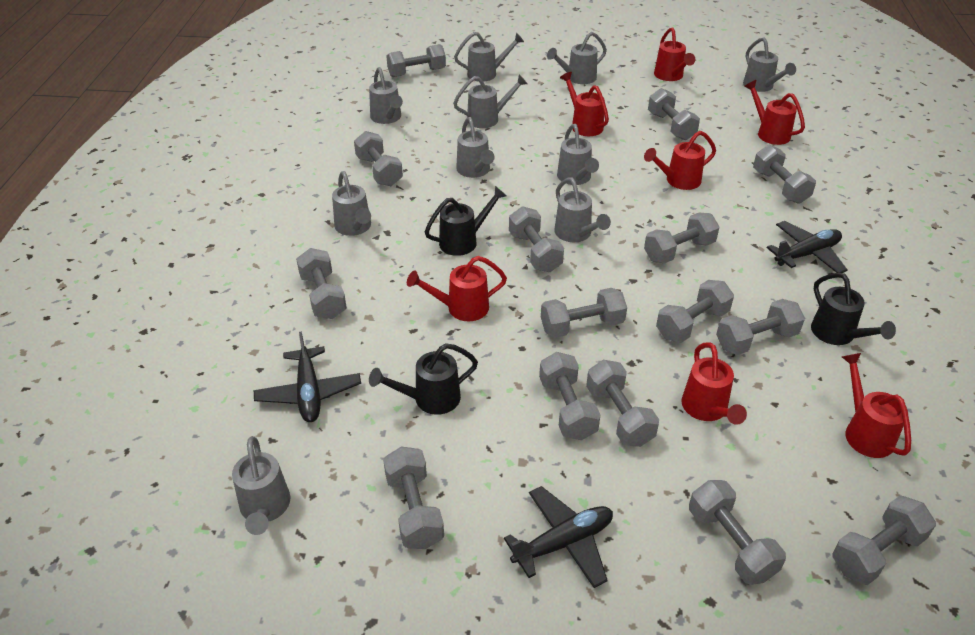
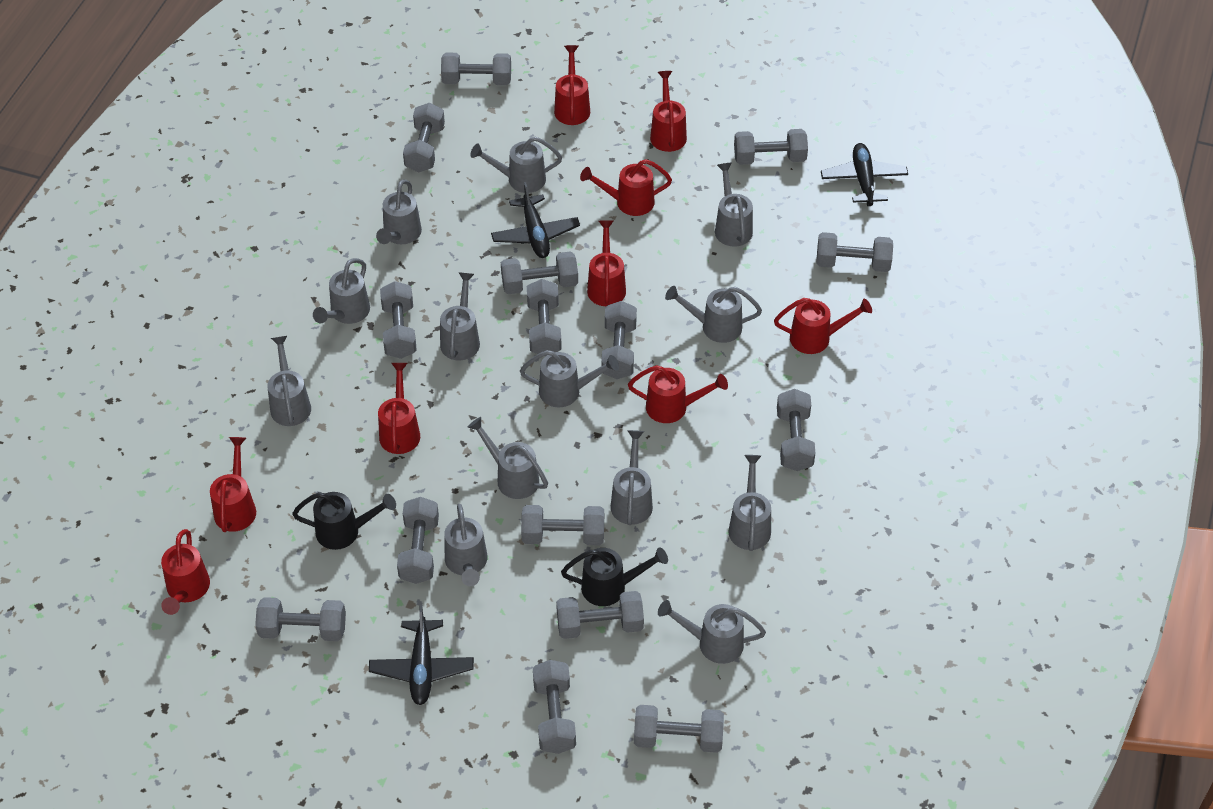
black watering can: 3 -> 2
grey watering can: 10 -> 13
red watering can: 7 -> 9

